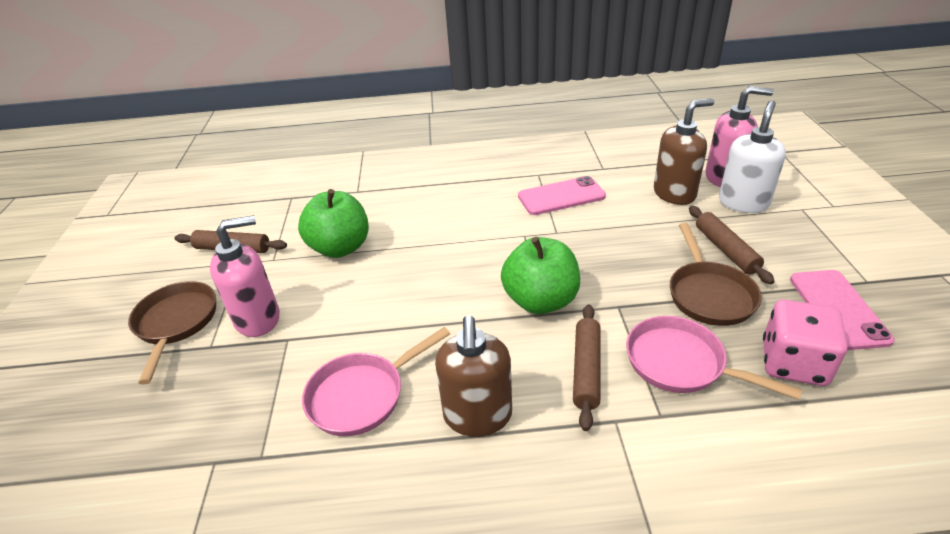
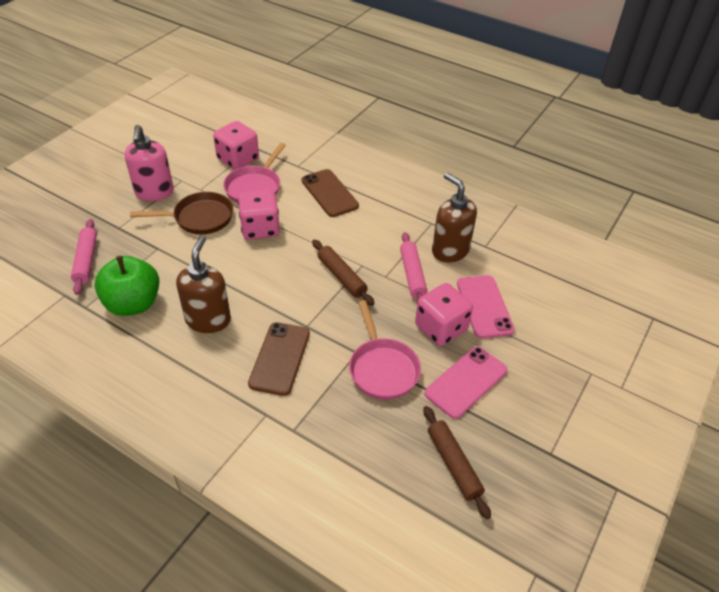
brown pan: 2 -> 1
brown phone: 0 -> 2
brown rolling pin: 3 -> 2
green apple: 2 -> 1
pink dice: 1 -> 3
pink rolling pin: 0 -> 2
pink soap dispenser: 2 -> 1
white soap dispenser: 1 -> 0

